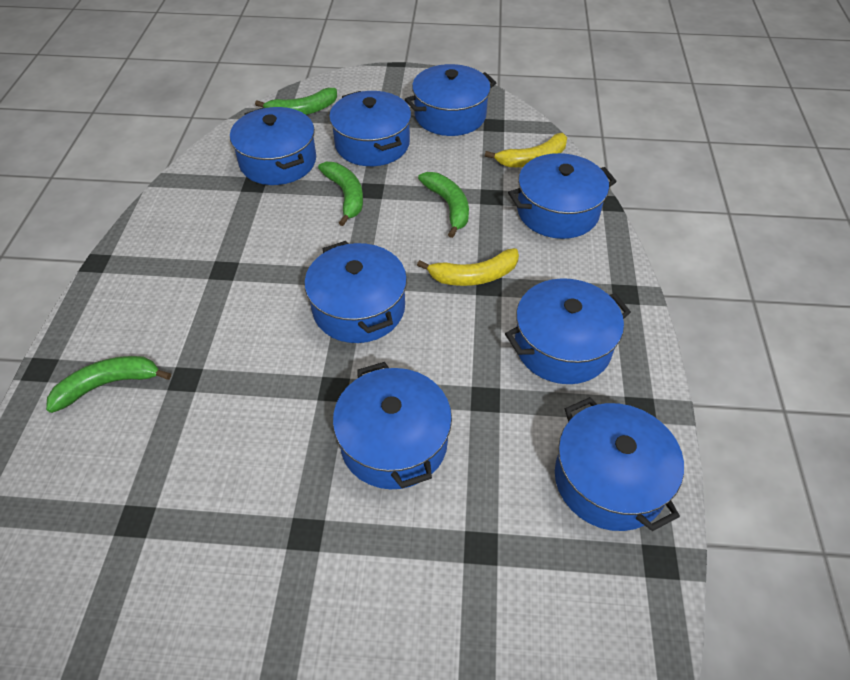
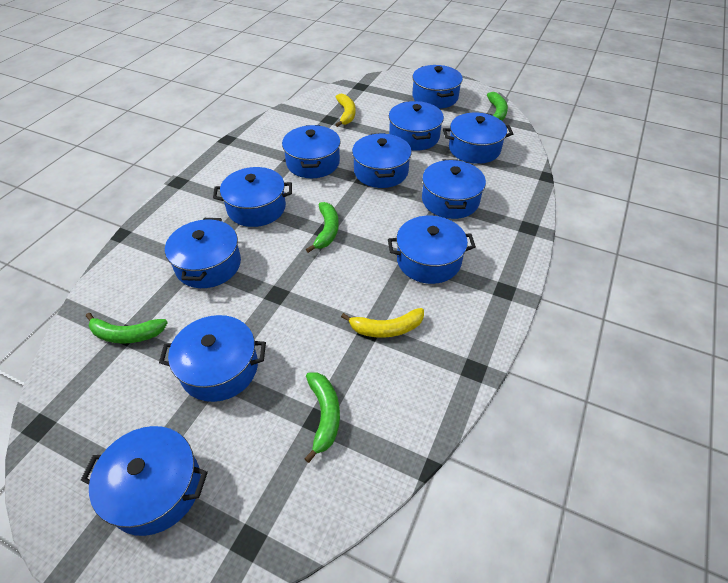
blue pot: 8 -> 11

